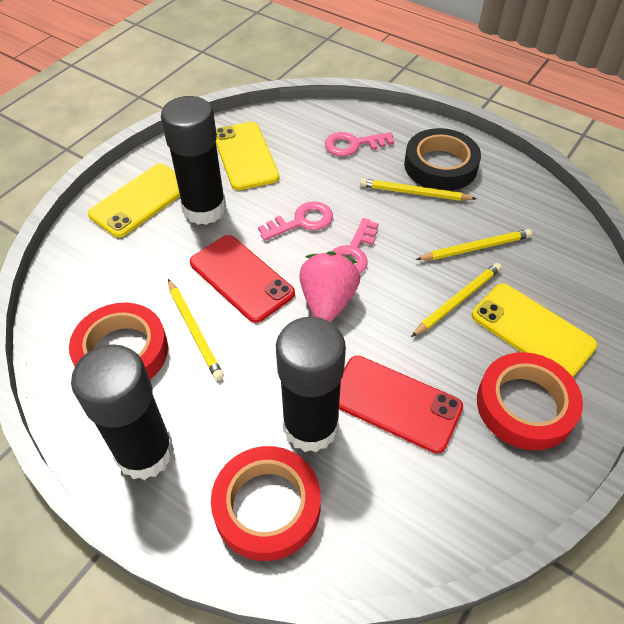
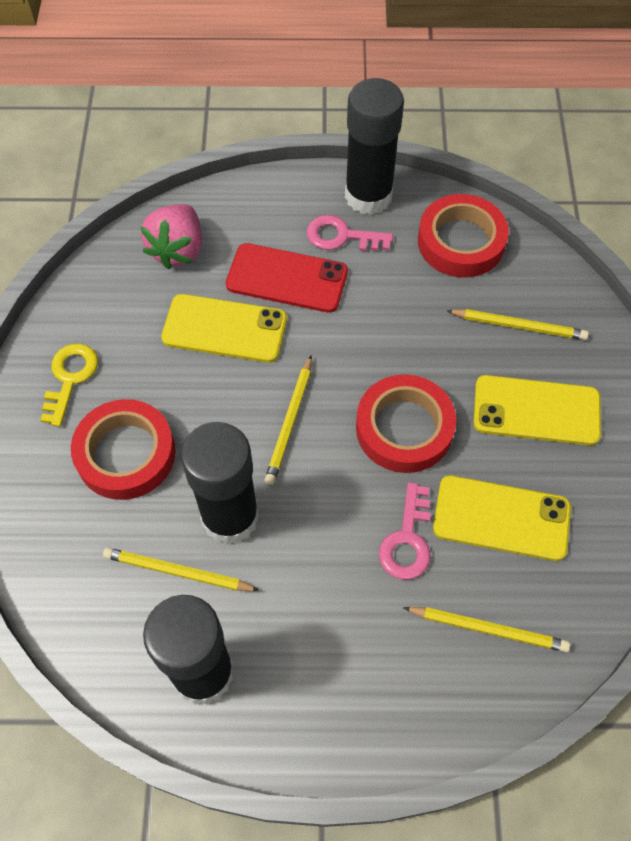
black tape: 1 -> 0
pink key: 3 -> 2
red phone: 2 -> 1
yellow key: 0 -> 1

